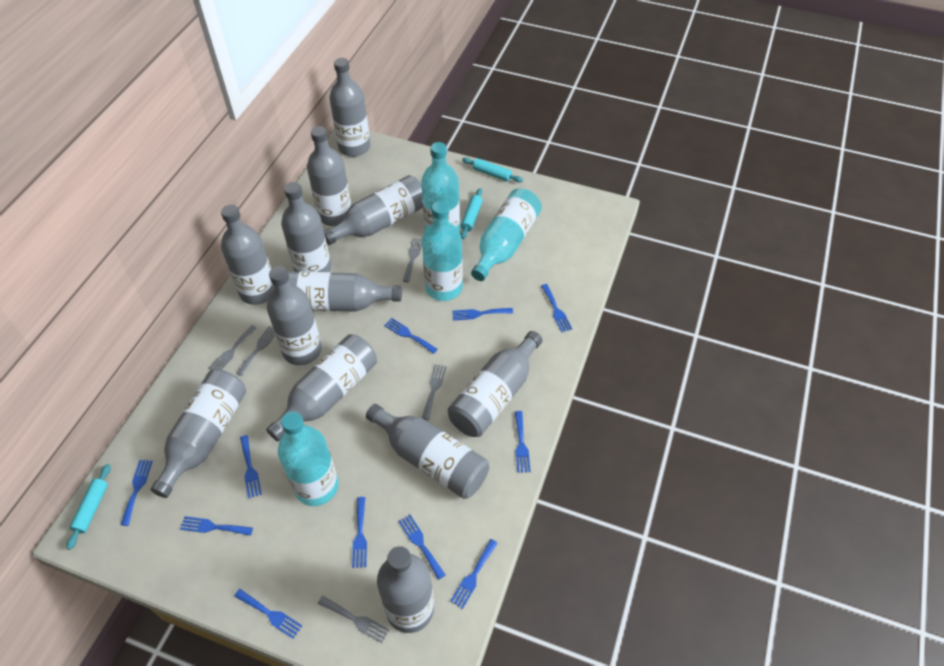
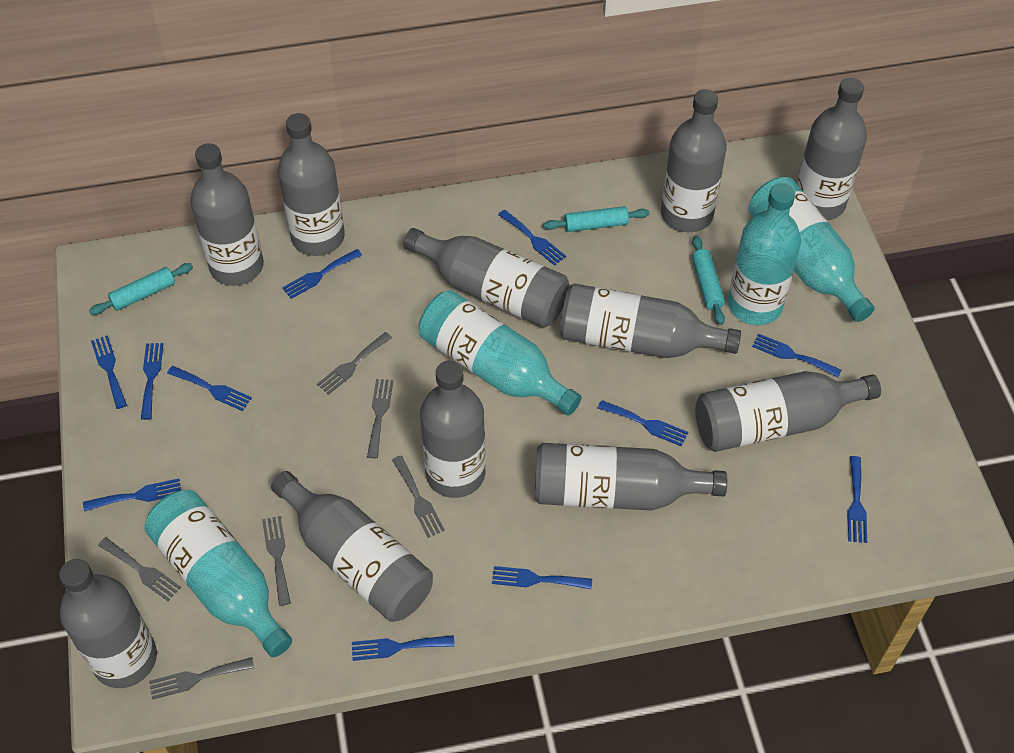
grey bottle: 12 -> 11
grey fork: 5 -> 6

